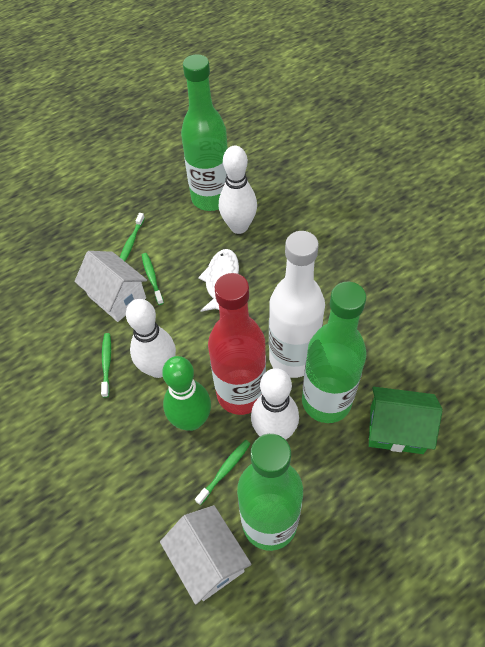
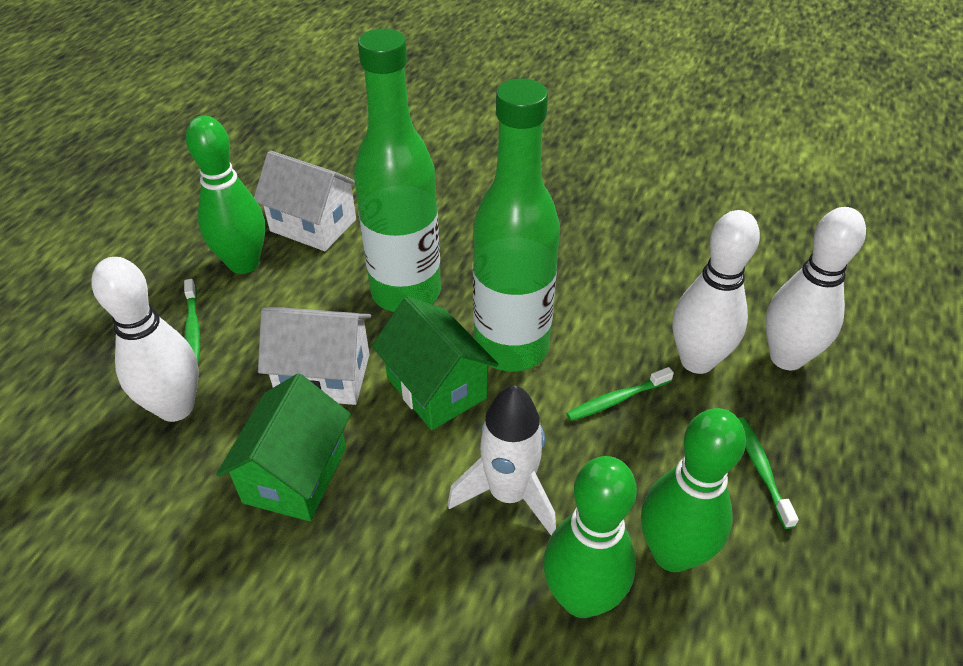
green bottle: 3 -> 2
green bowling pin: 1 -> 3
green house: 1 -> 2
green toothbrush: 4 -> 3
red bottle: 1 -> 0
white bottle: 1 -> 0
white fish: 1 -> 0
white rocket: 0 -> 1

